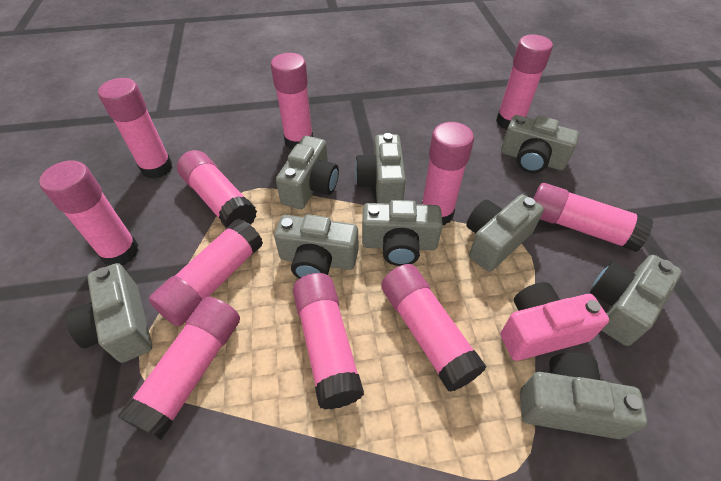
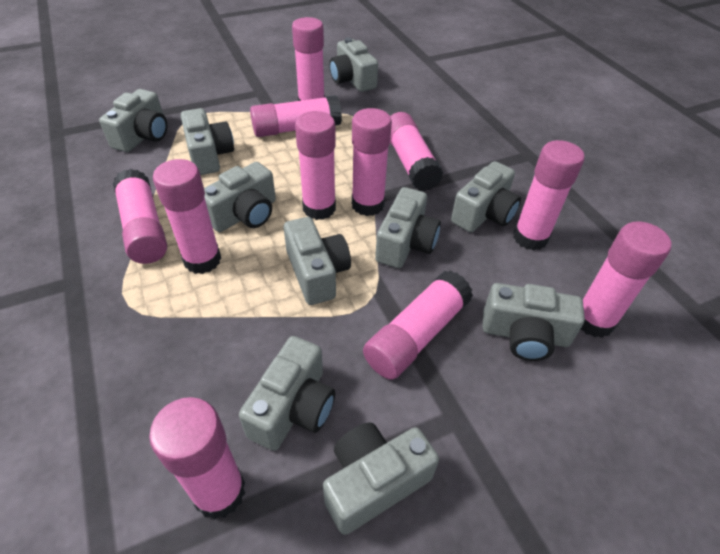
grey camera: 9 -> 10
pink camera: 1 -> 0

